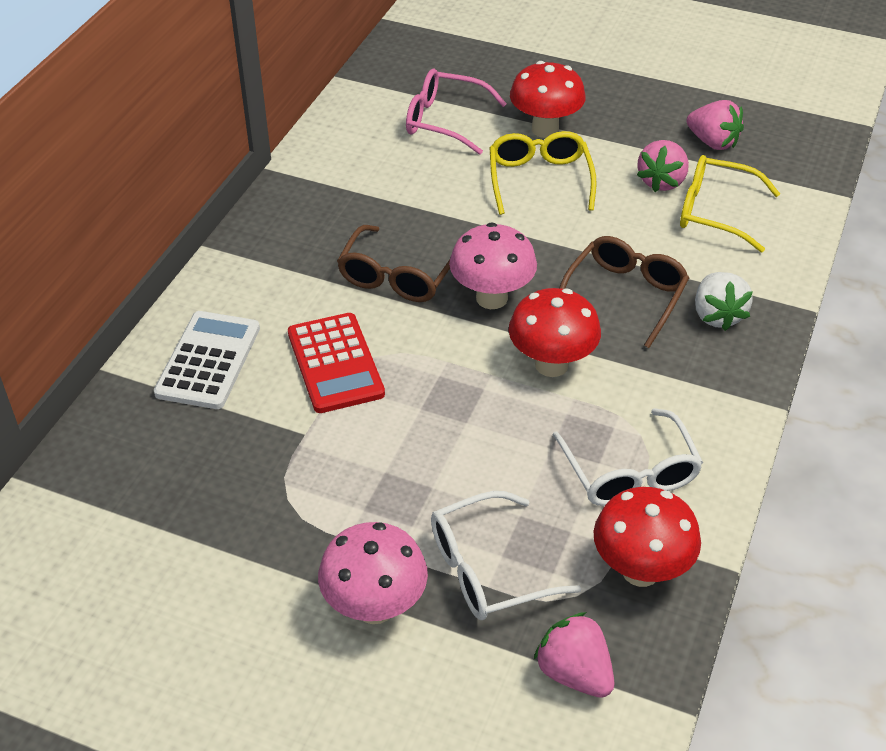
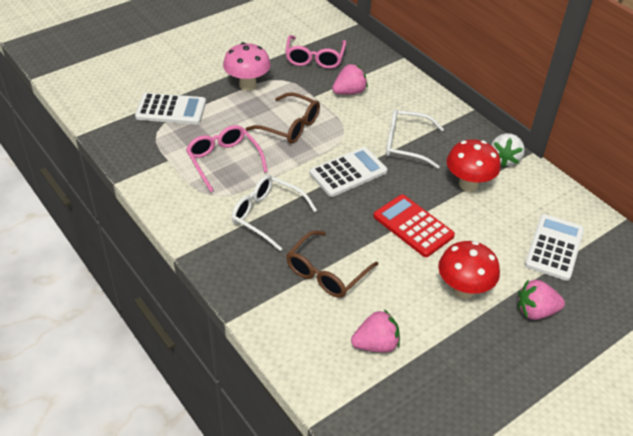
pink glasses: 1 -> 2
pink mushroom: 2 -> 1
red mushroom: 3 -> 2
white calculator: 1 -> 3
yellow glasses: 2 -> 0

